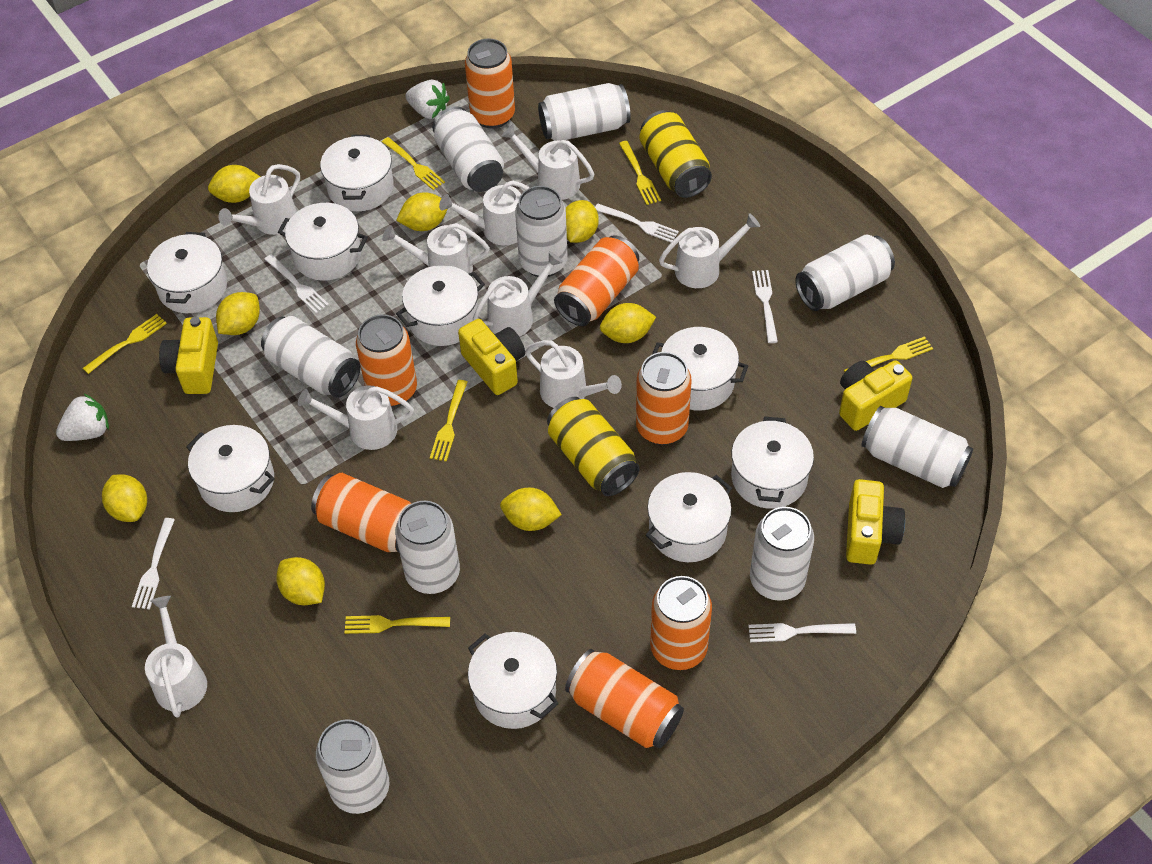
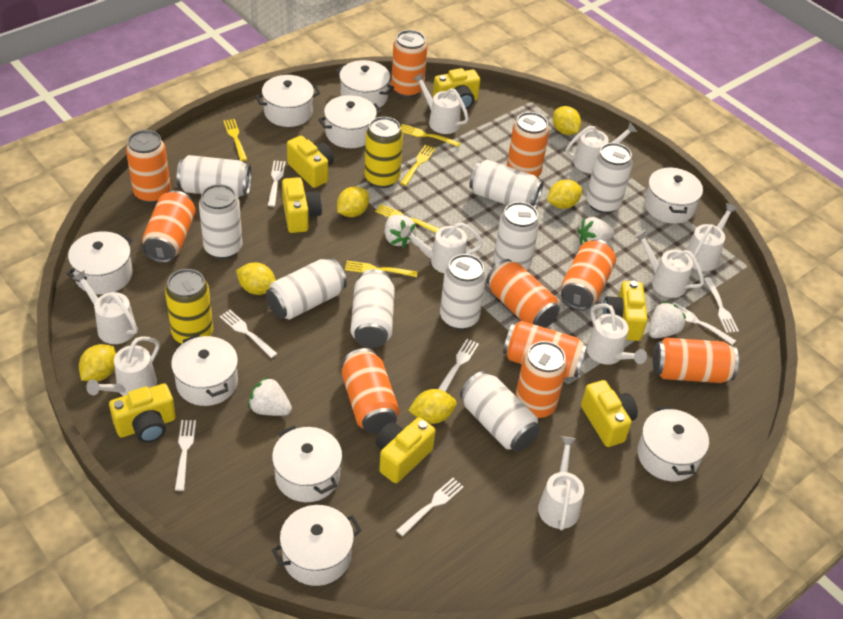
orange can: 7 -> 10
white fork: 5 -> 7
white strawberry: 2 -> 4
yellow camera: 4 -> 7
yellow fork: 6 -> 5
yellow lemon: 8 -> 6

